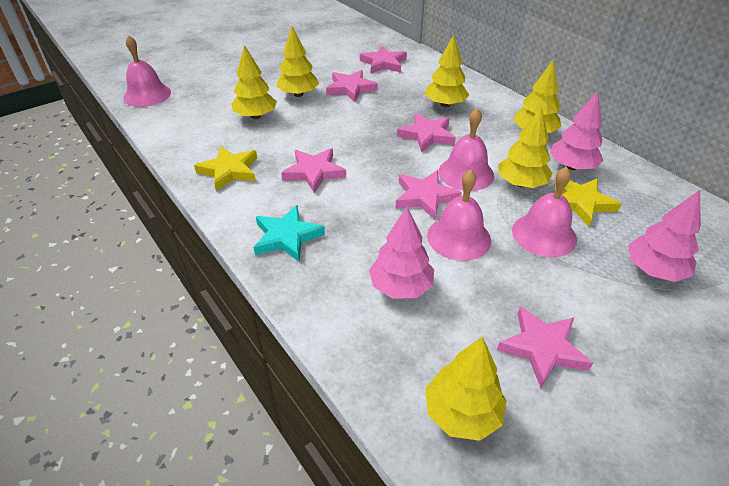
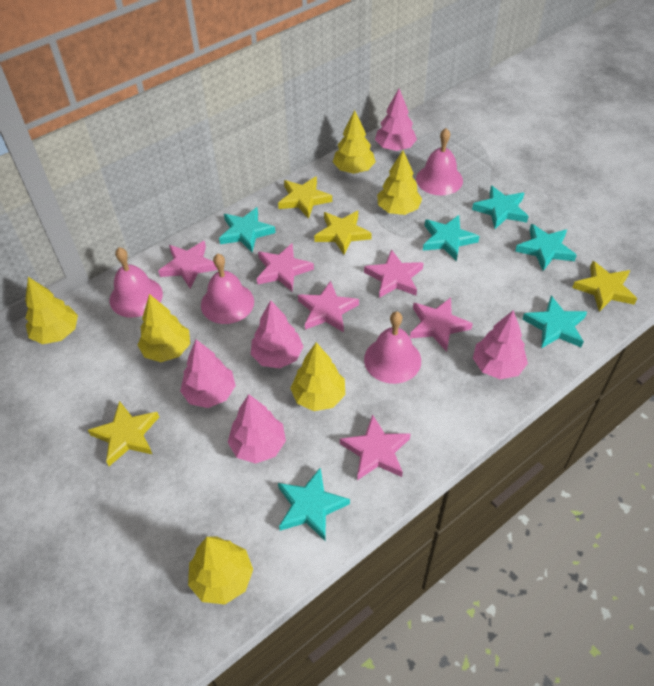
pink tree: 3 -> 5
turquoise star: 1 -> 6
yellow star: 2 -> 4

